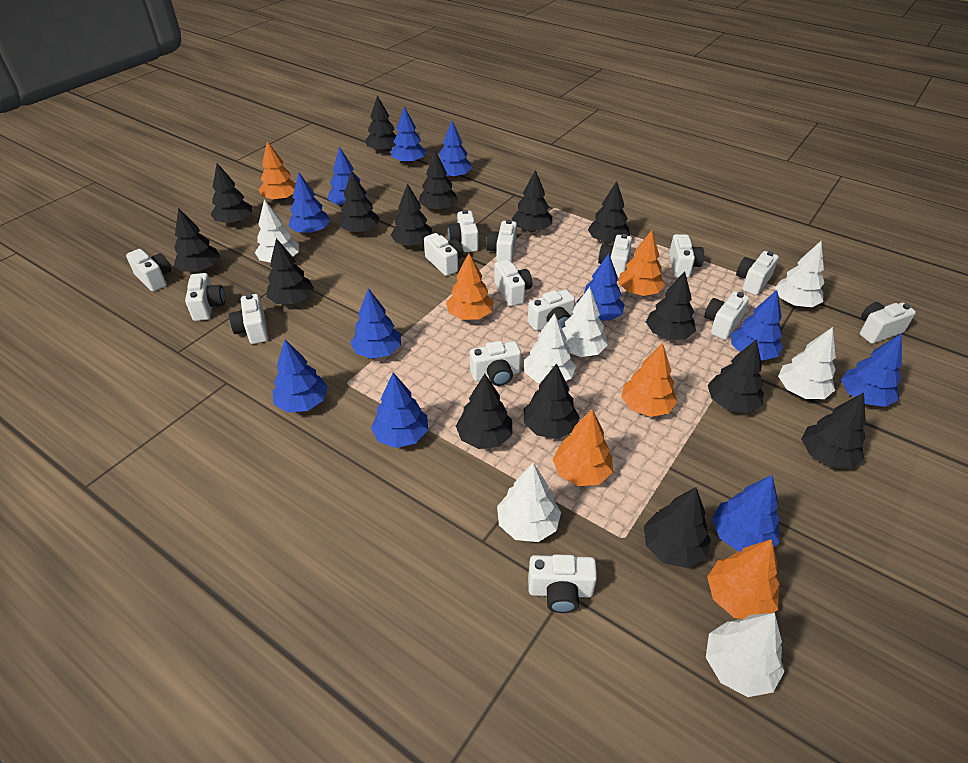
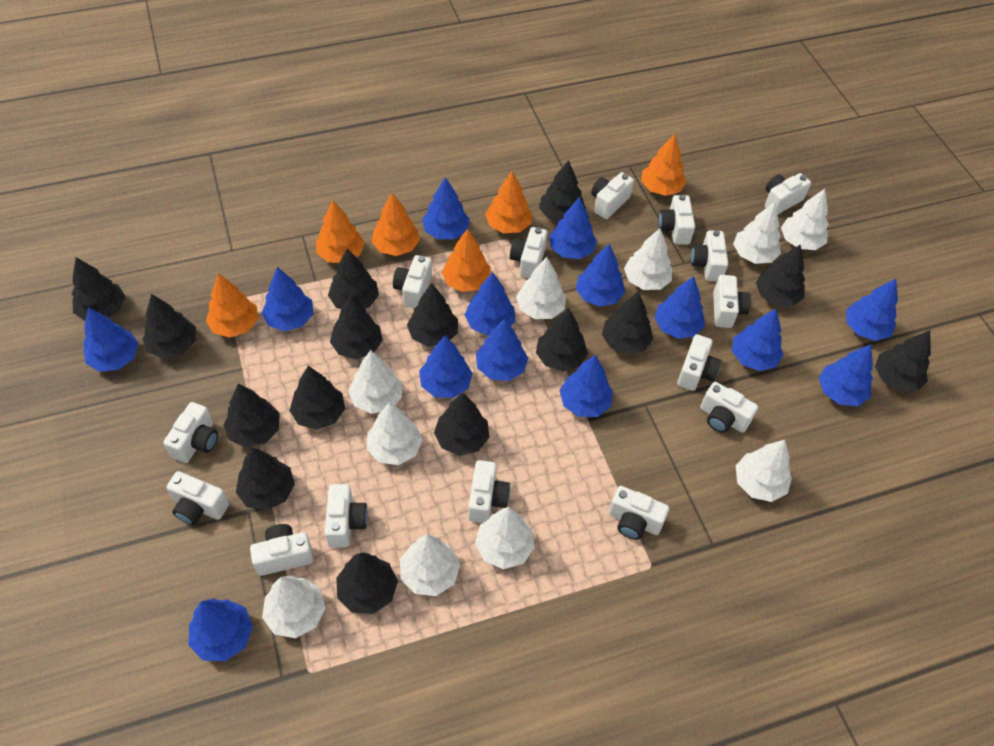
blue tree: 11 -> 14
white tree: 7 -> 10

